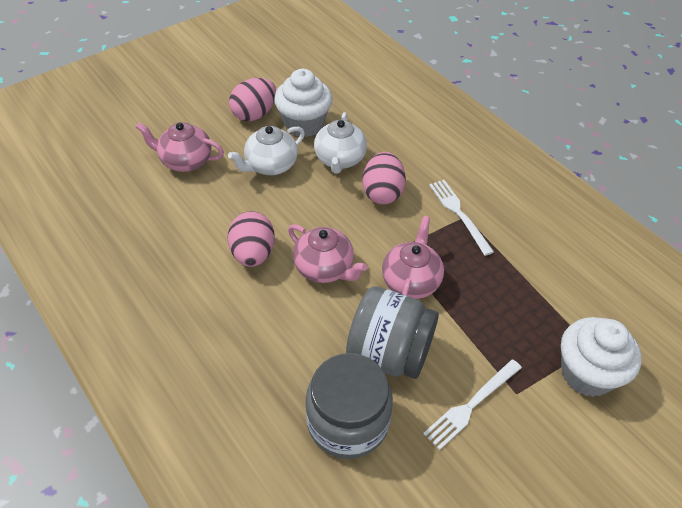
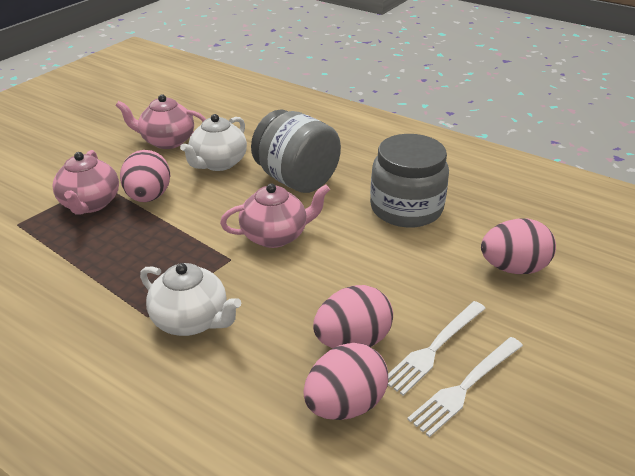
pink egg: 3 -> 4
white cupcake: 2 -> 0

